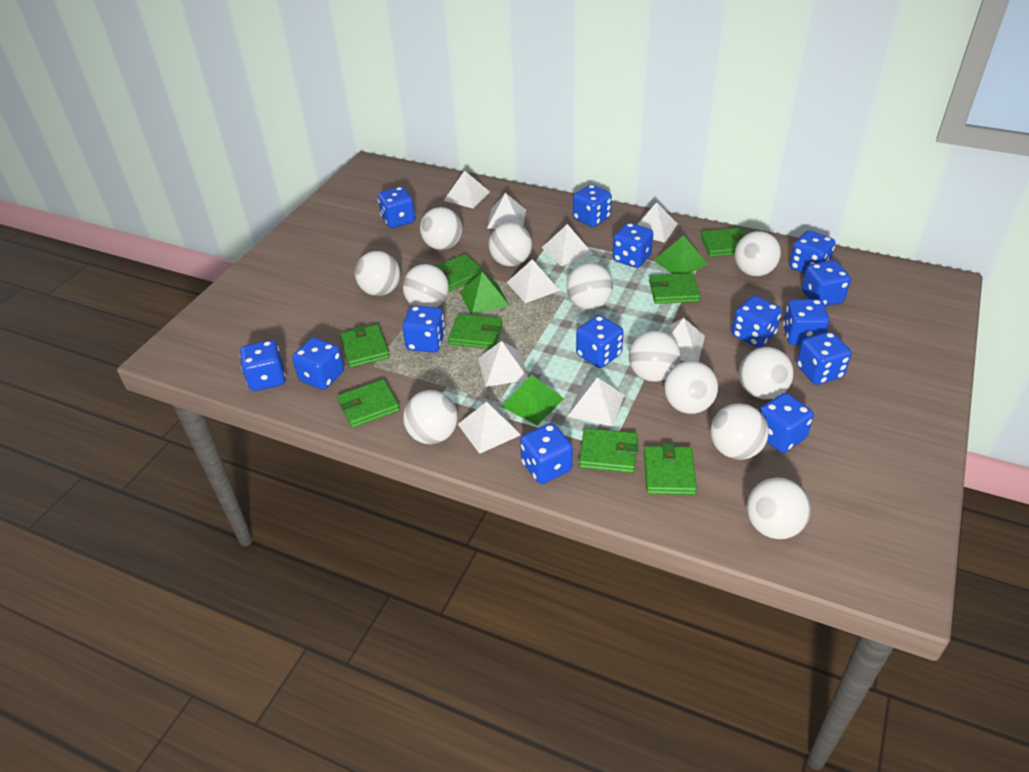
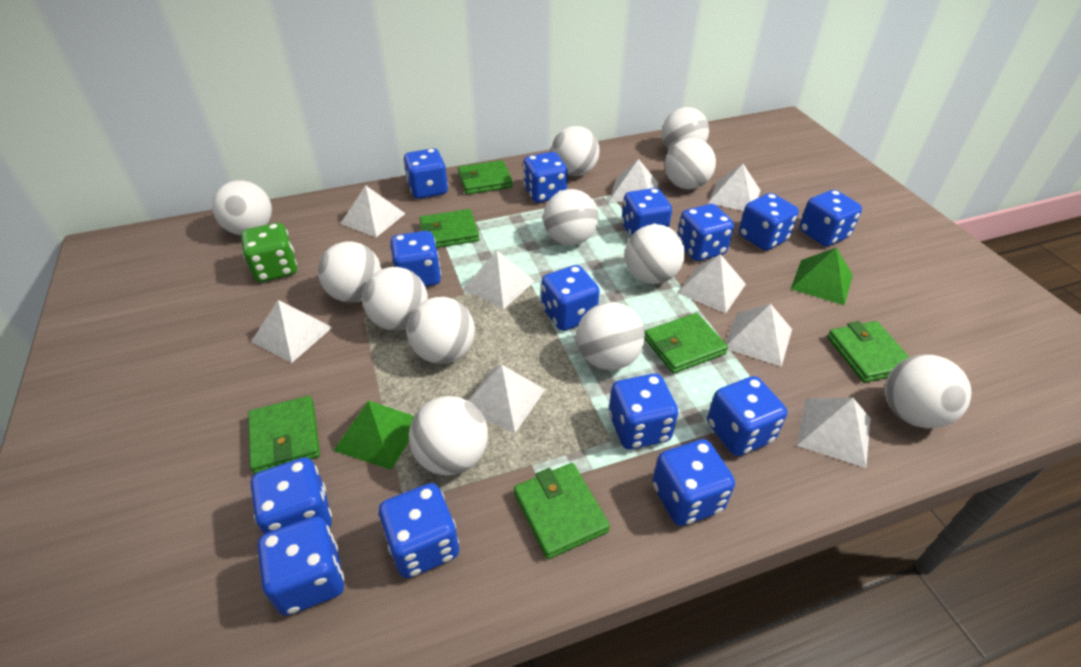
green dice: 0 -> 1
green pyramid: 3 -> 2
green wallet: 8 -> 6

